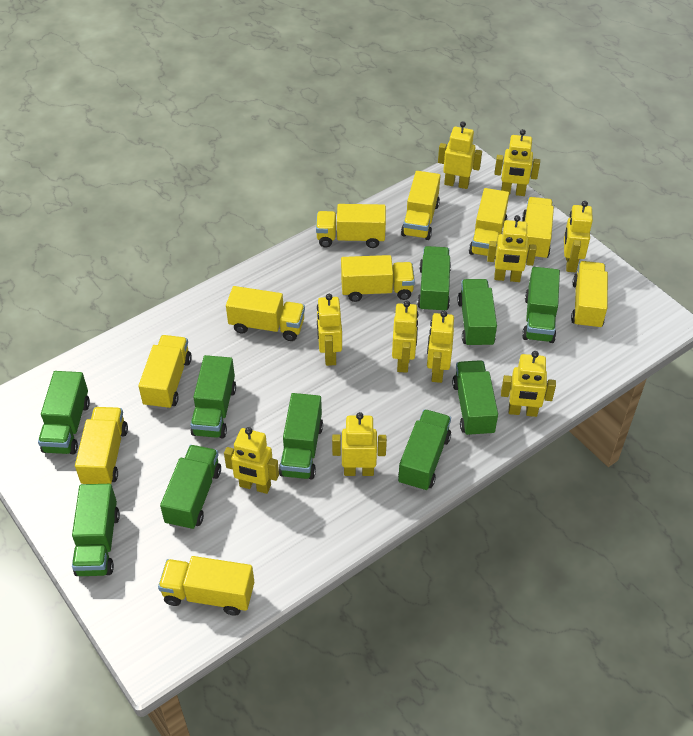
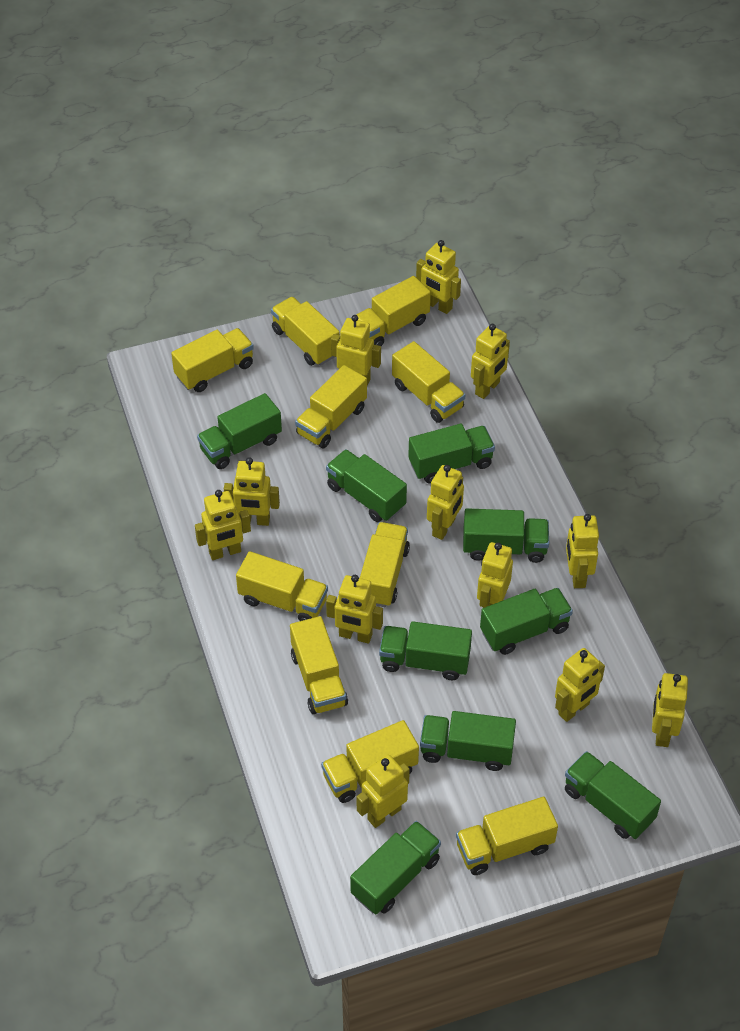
green truck: 10 -> 9
yellow robot: 10 -> 12

